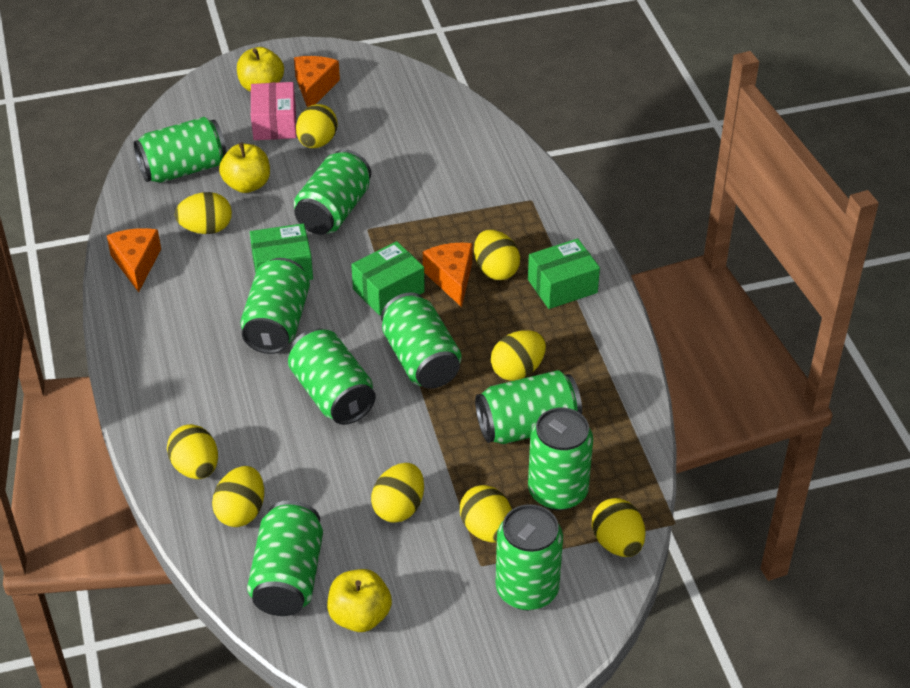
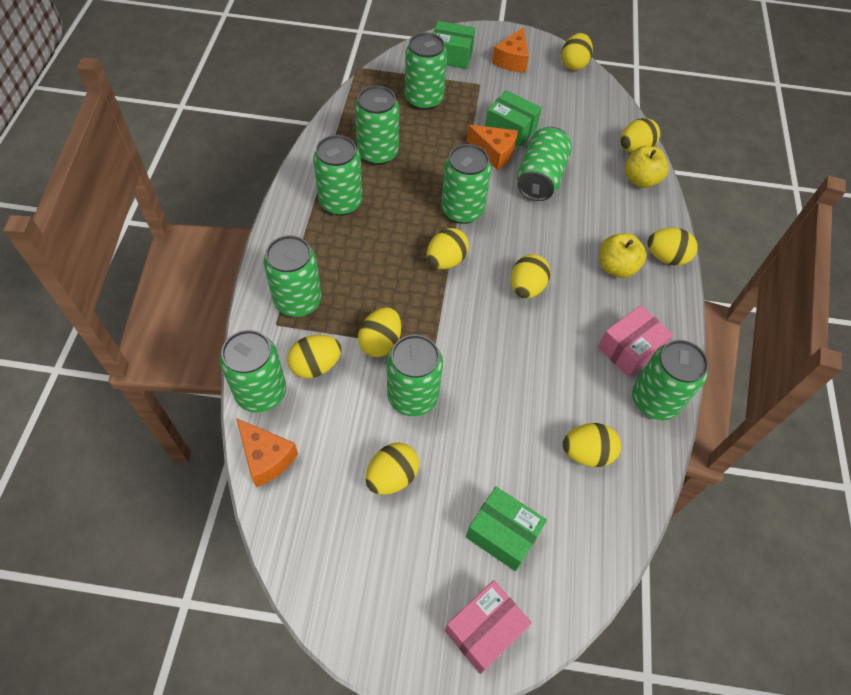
pink box: 1 -> 2
yellow apple: 3 -> 2

